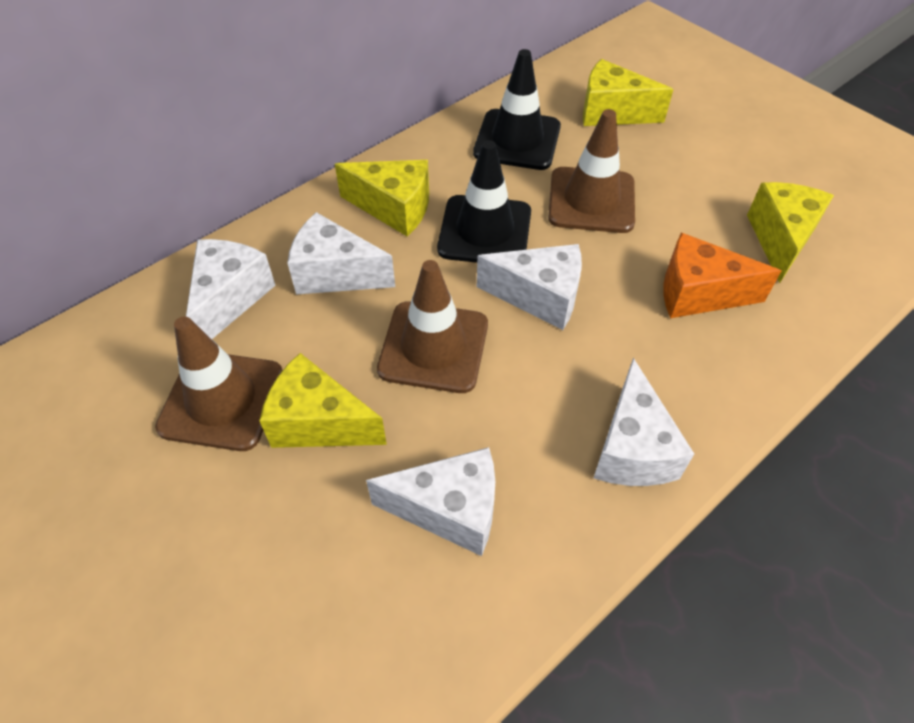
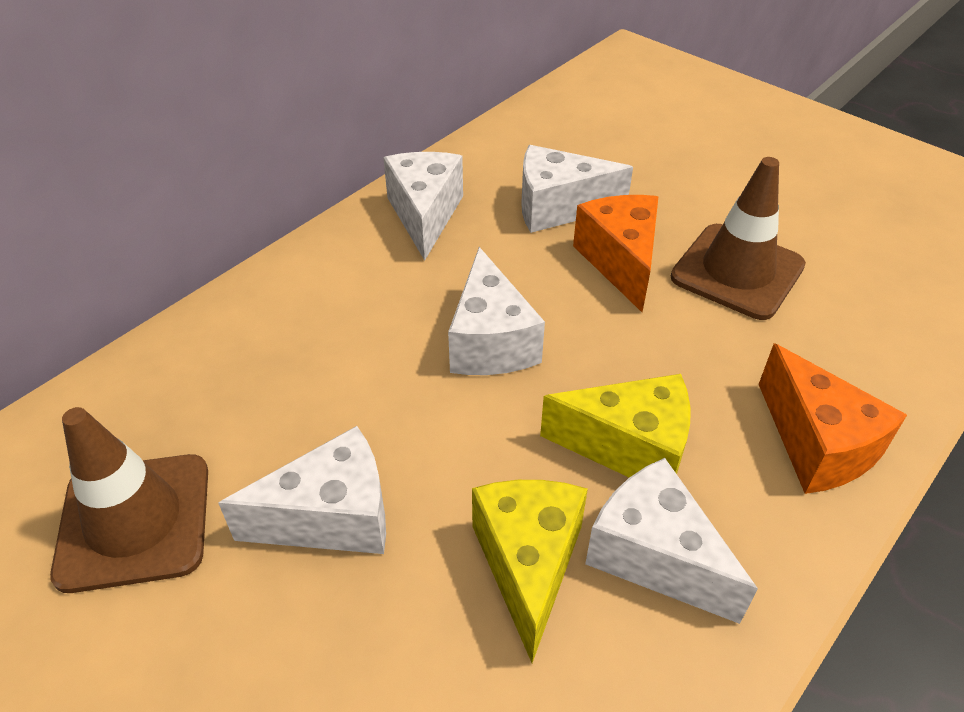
black traffic cone: 2 -> 0
brown traffic cone: 3 -> 2
orange cheese: 1 -> 2
yellow cheese: 4 -> 2

